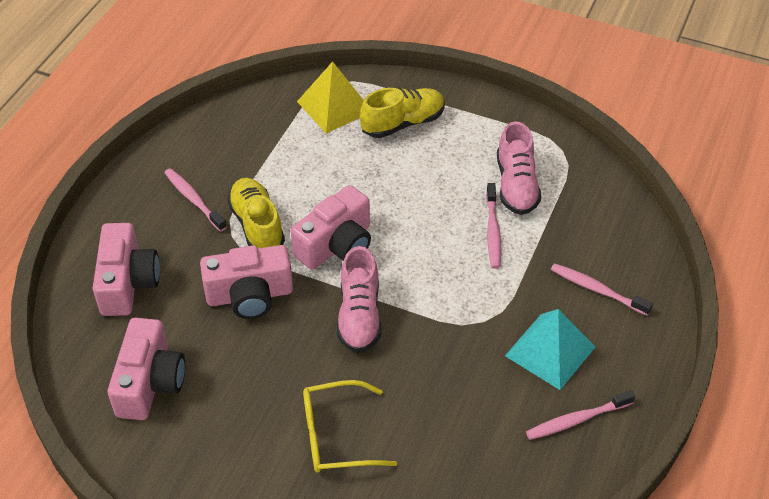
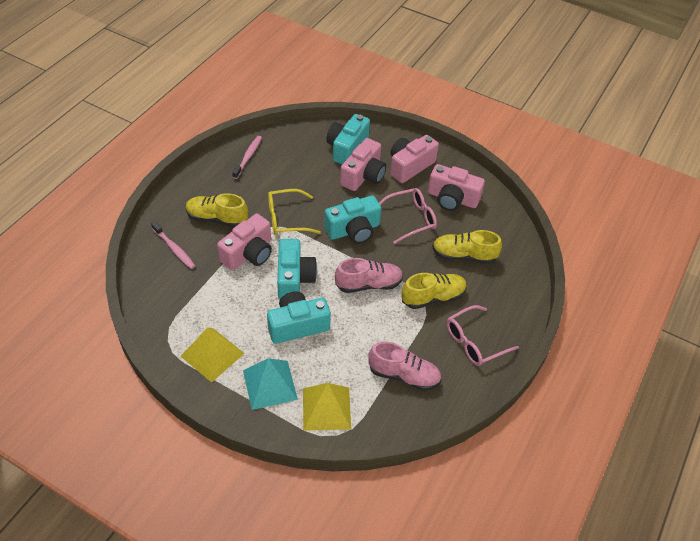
pink glasses: 0 -> 2
pink toothbrush: 4 -> 2
turquoise camera: 0 -> 4
yellow pyramid: 1 -> 2
yellow shoe: 2 -> 3

